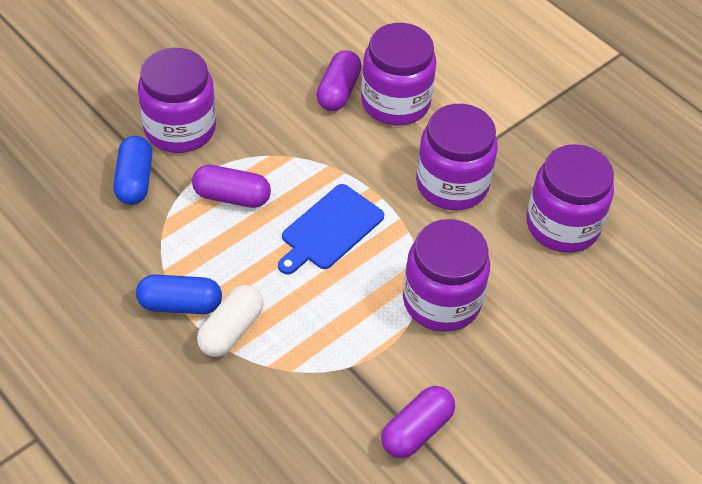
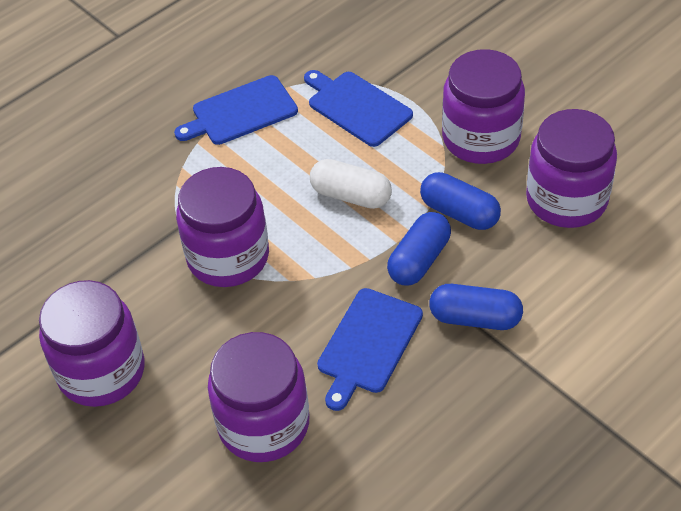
blue capsule: 2 -> 3
blue cutting board: 1 -> 3
purple capsule: 3 -> 0

